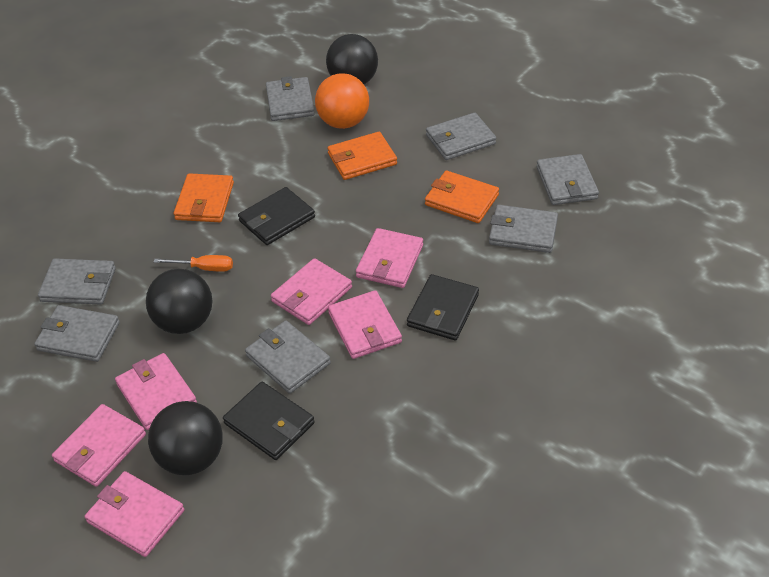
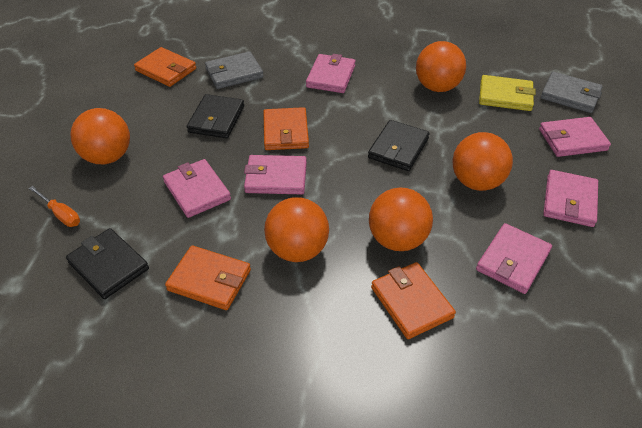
black ball: 3 -> 0
grey wallet: 7 -> 2
orange ball: 1 -> 5
orange wallet: 3 -> 4
yellow wallet: 0 -> 1

